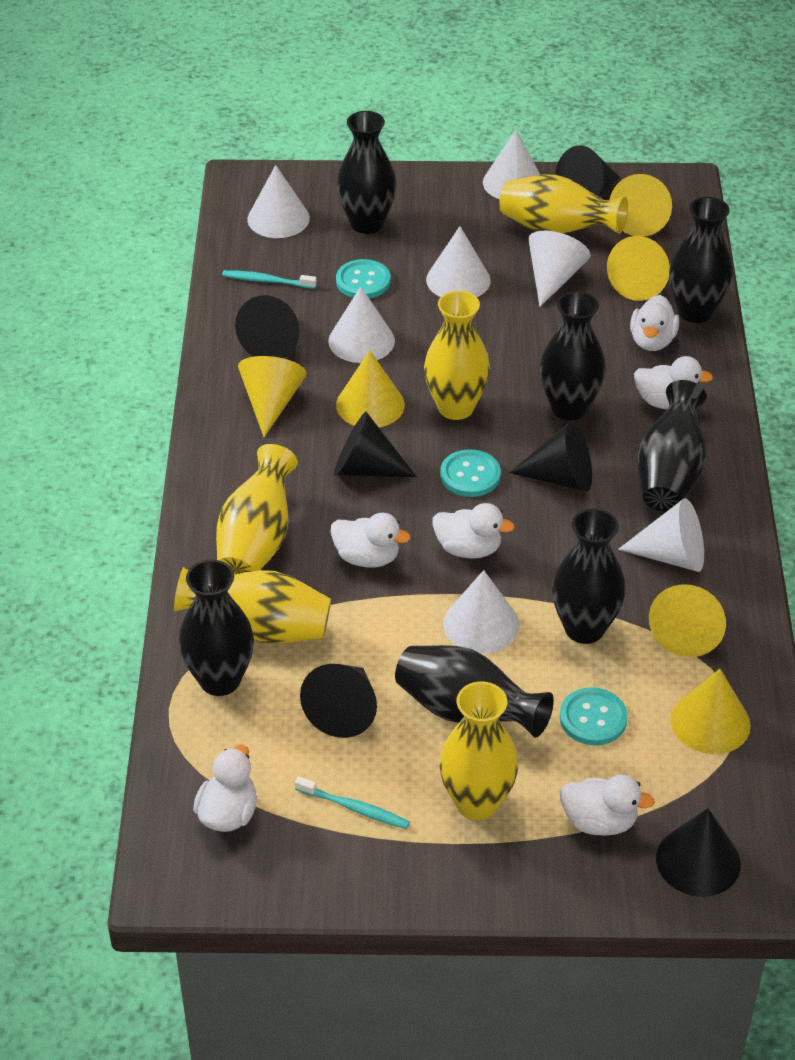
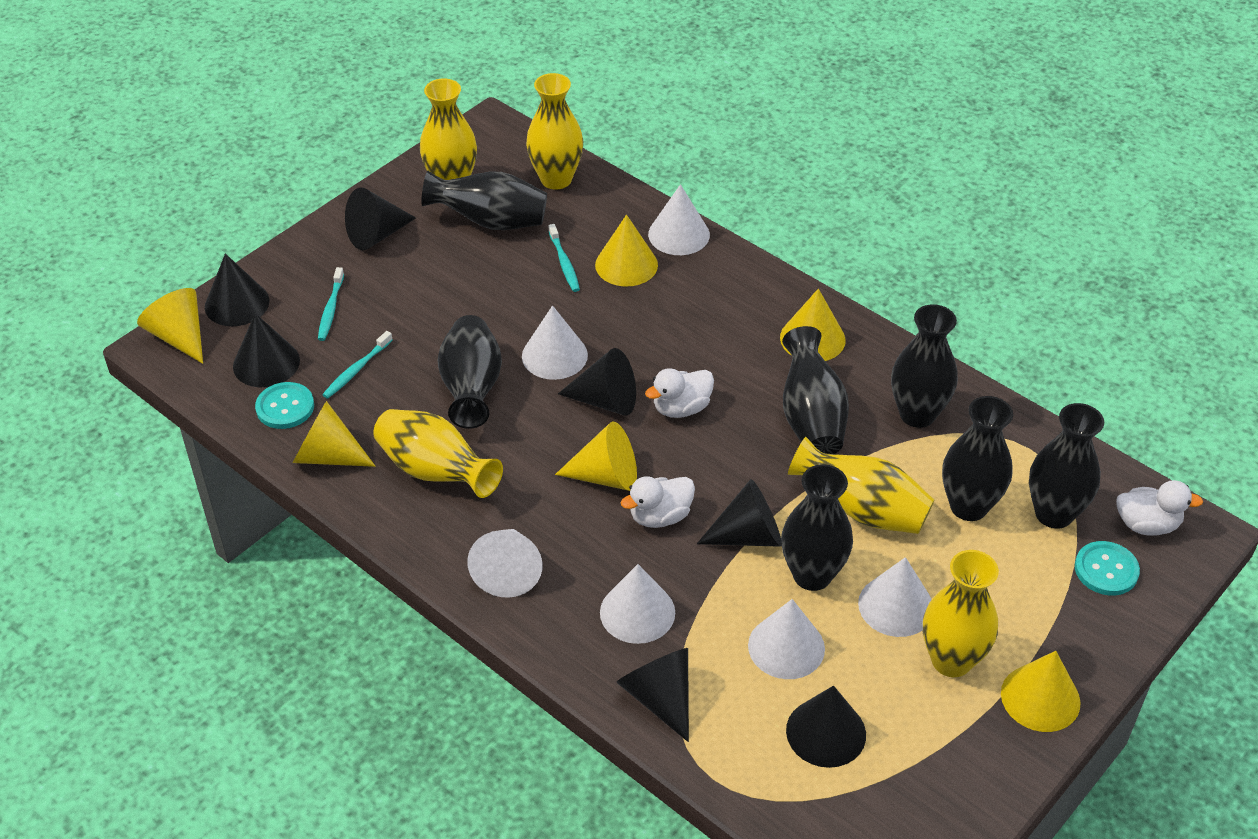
black cone: 6 -> 7
turquoise button: 3 -> 2
turquoise toothbrush: 2 -> 3
white cone: 7 -> 6
white duck: 6 -> 3

